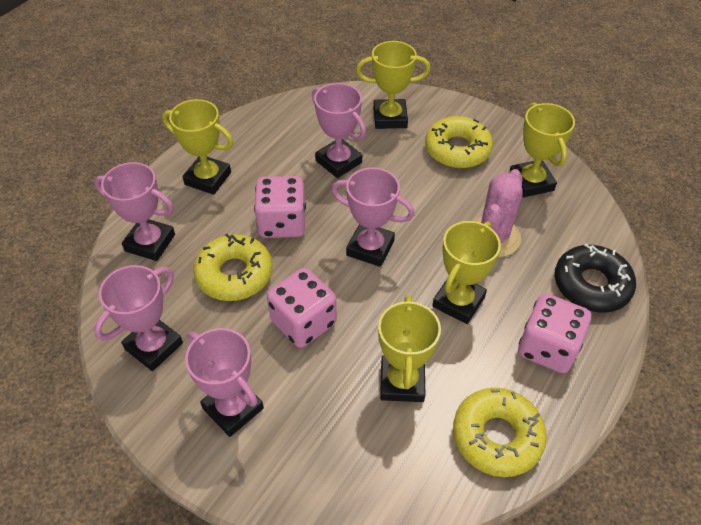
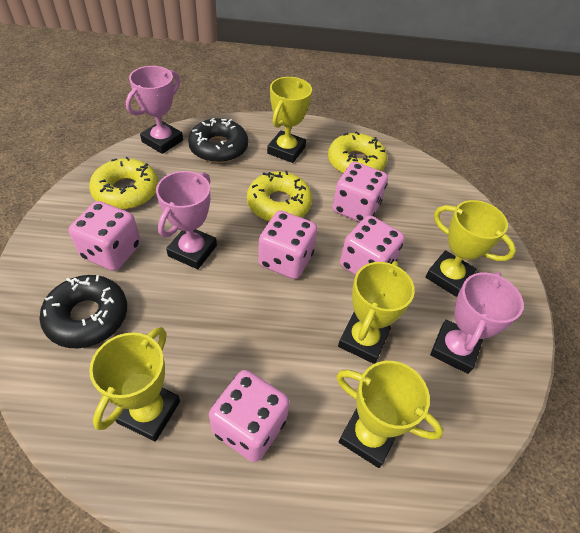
black donut: 1 -> 2
pink cactus: 1 -> 0
pink dice: 3 -> 5
pink trophy: 5 -> 3

